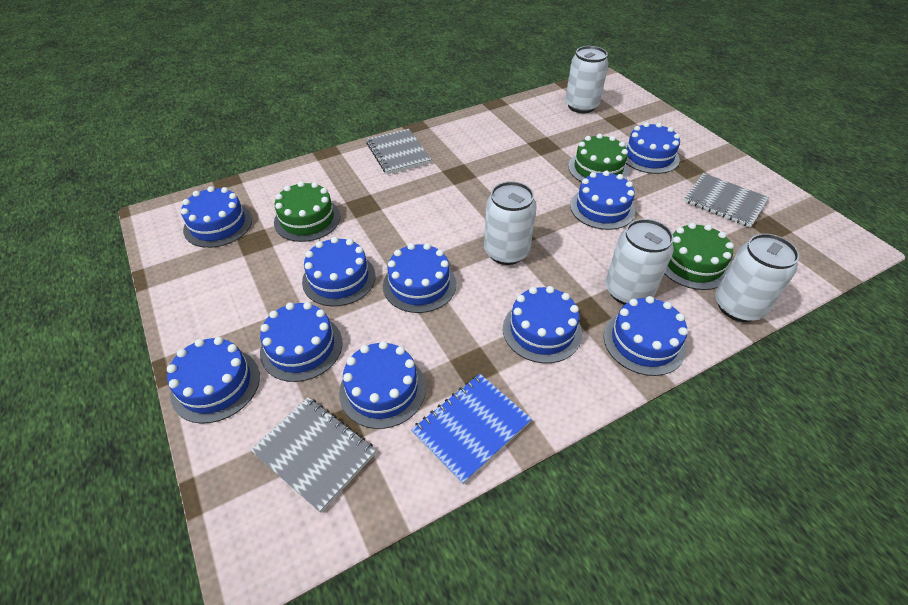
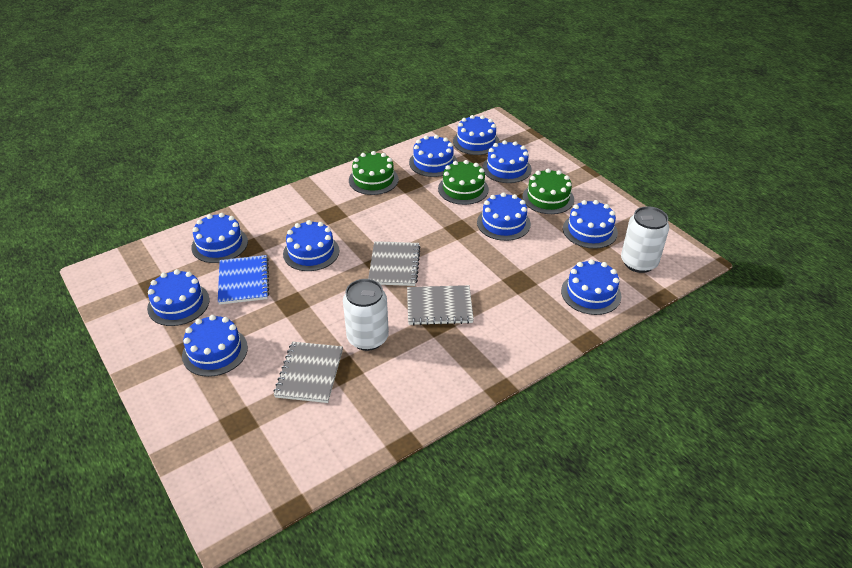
white can: 4 -> 2

